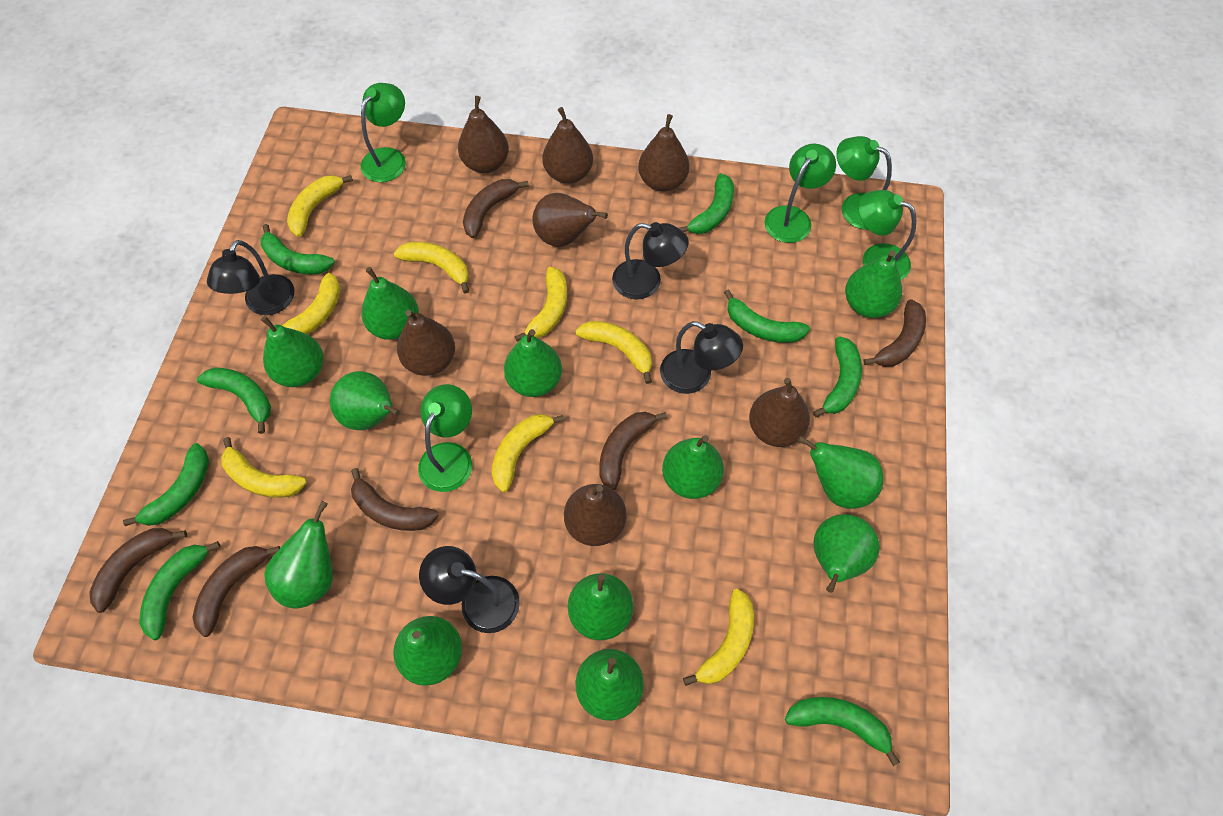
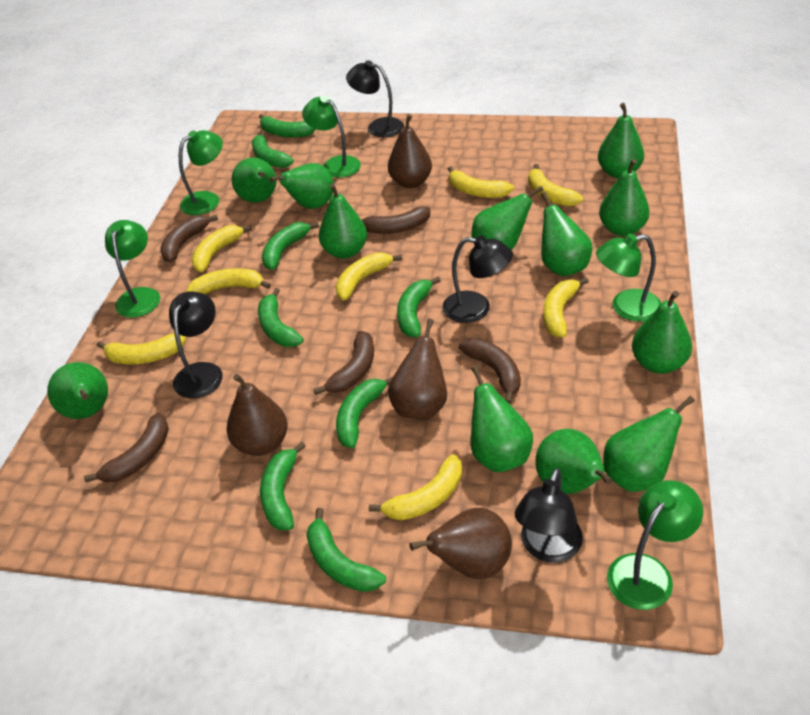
brown banana: 6 -> 5
brown pear: 7 -> 4

